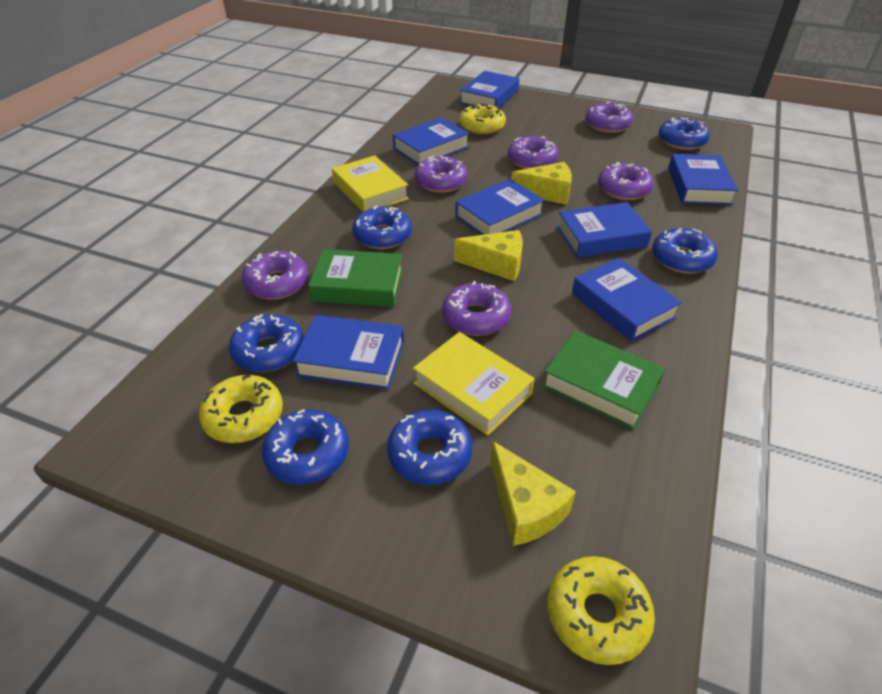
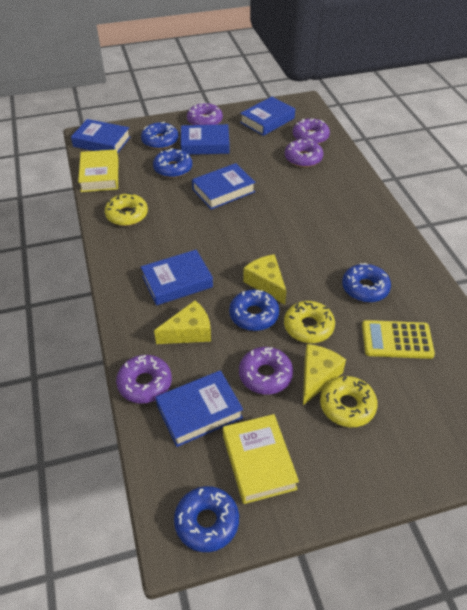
blue book: 7 -> 6
blue donut: 6 -> 5
green book: 2 -> 0
purple donut: 6 -> 5
yellow calculator: 0 -> 1

